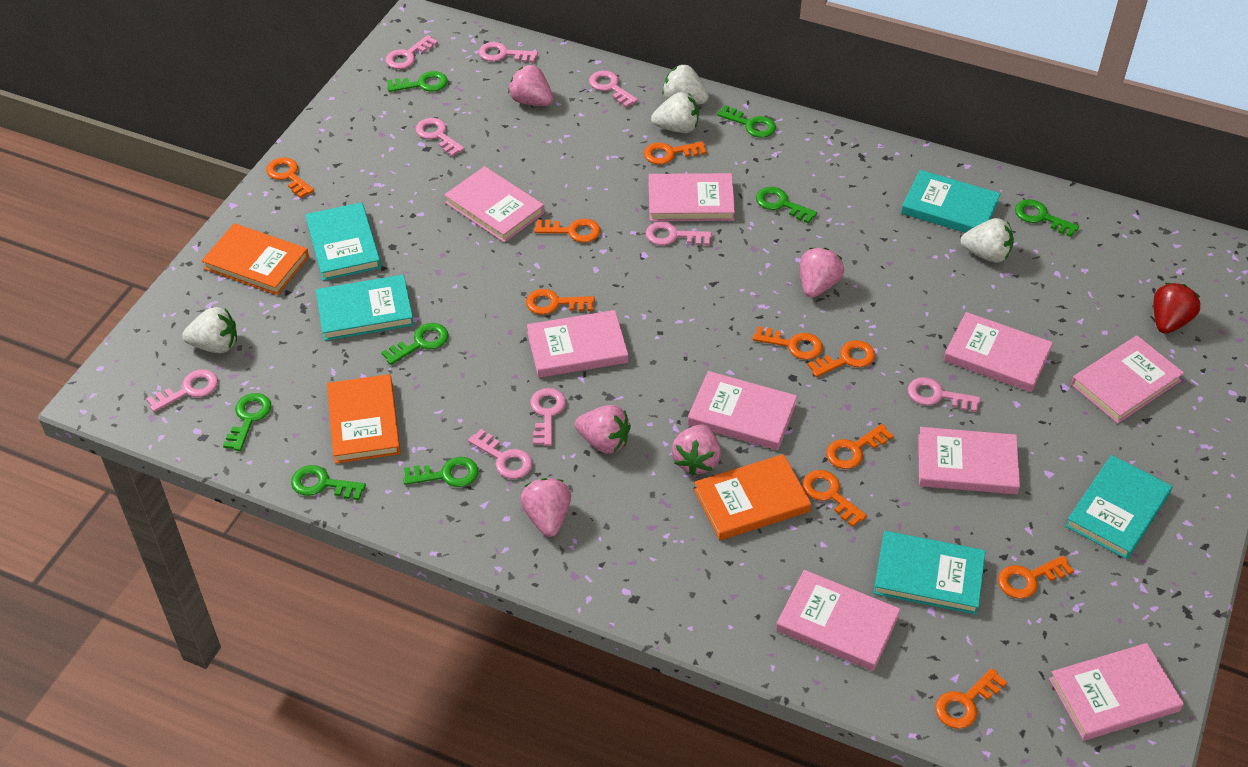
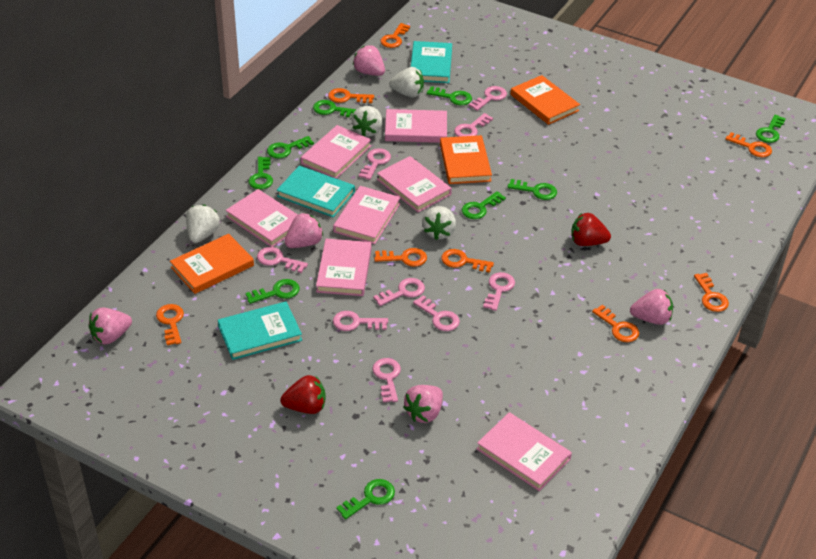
green key: 8 -> 9
orange key: 10 -> 8
pink book: 9 -> 7
red strawberry: 1 -> 2
turquoise book: 5 -> 3

